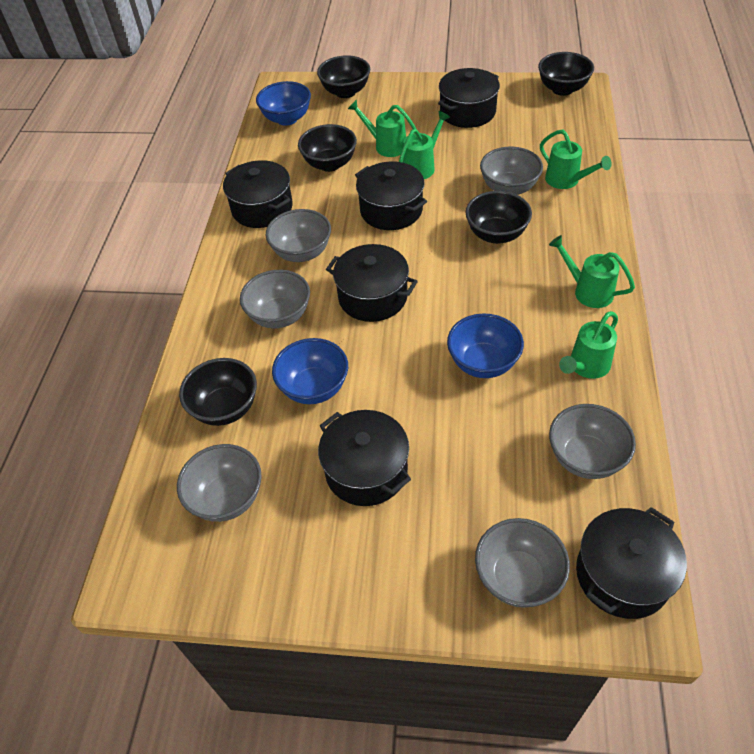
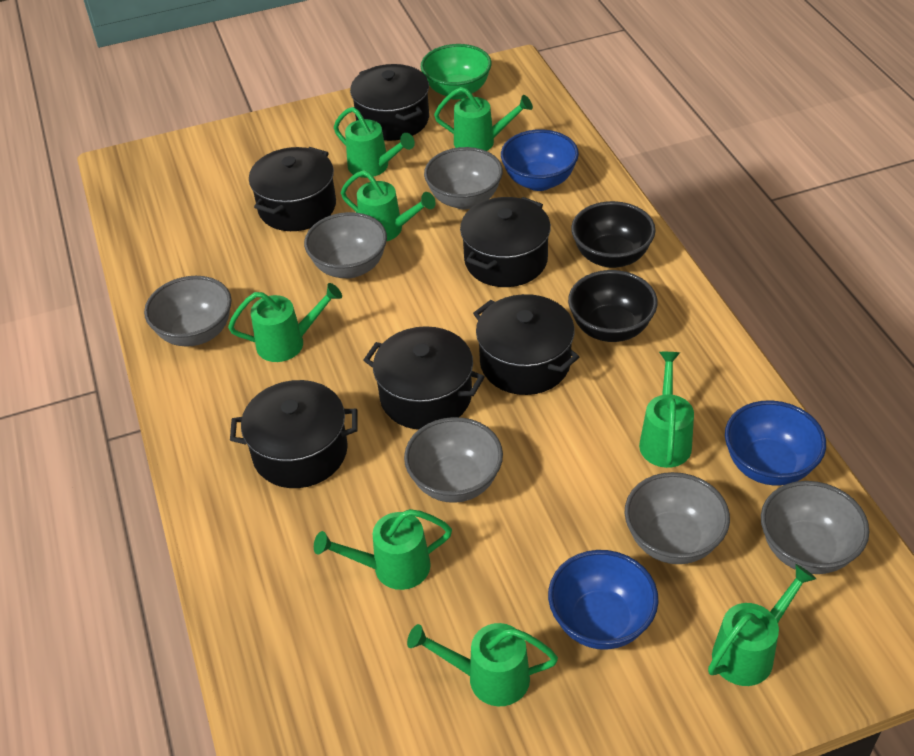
black bowl: 5 -> 2
green bowl: 0 -> 1
green watering can: 5 -> 8

